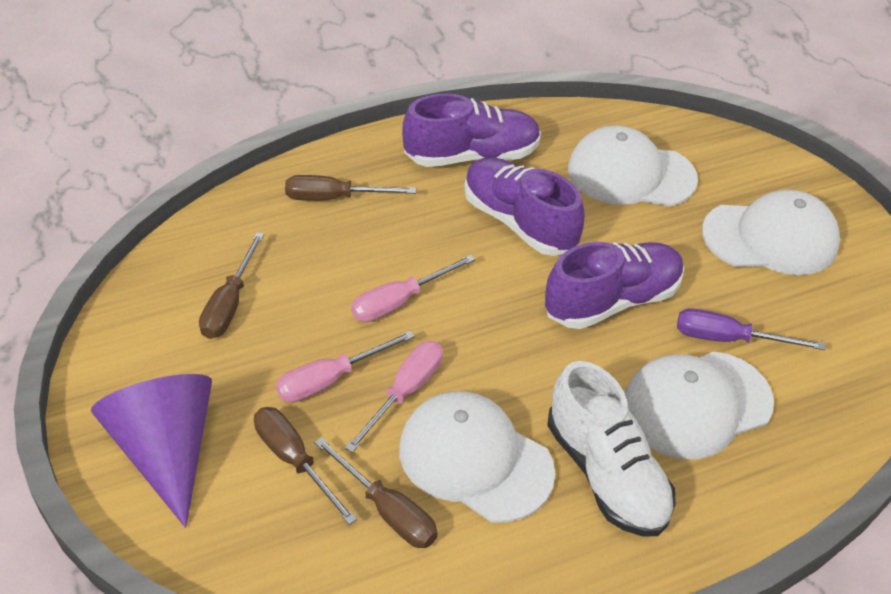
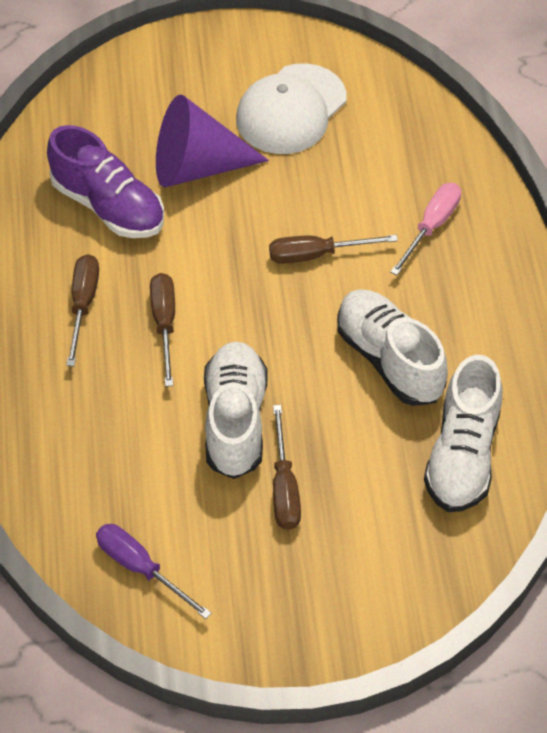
pink screwdriver: 3 -> 1
purple shoe: 3 -> 1
white cap: 4 -> 1
white shoe: 1 -> 3

